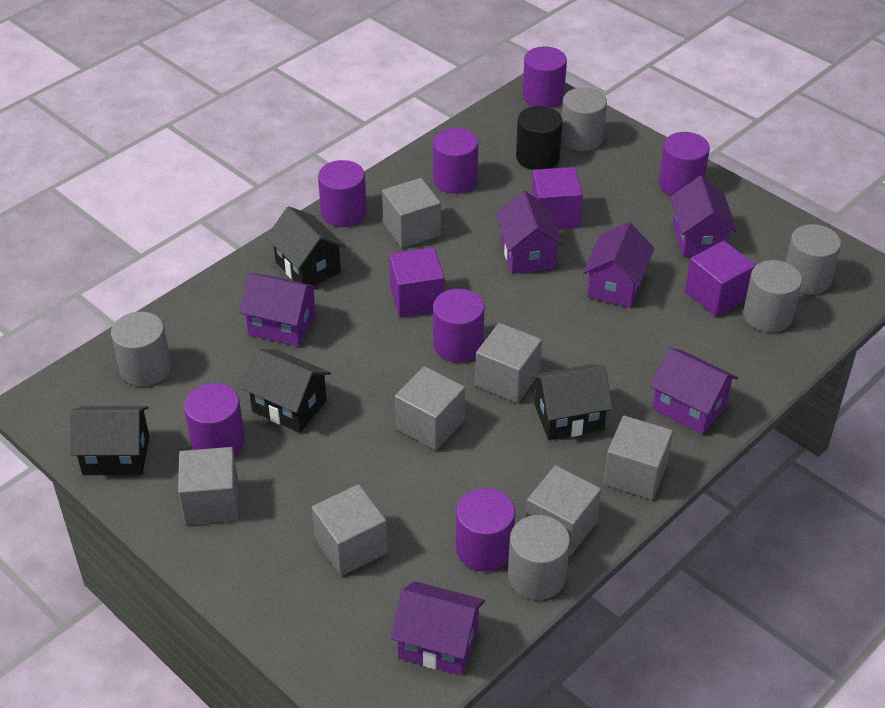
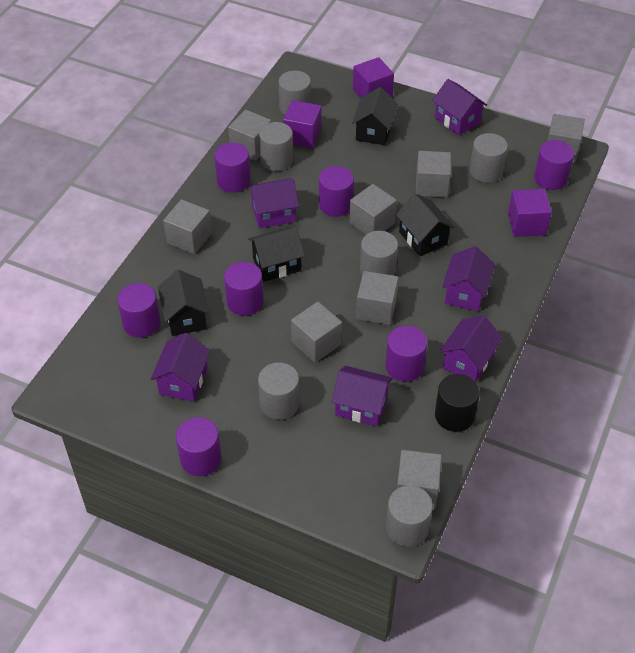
grey cube: 7 -> 8
grey cylinder: 5 -> 6

